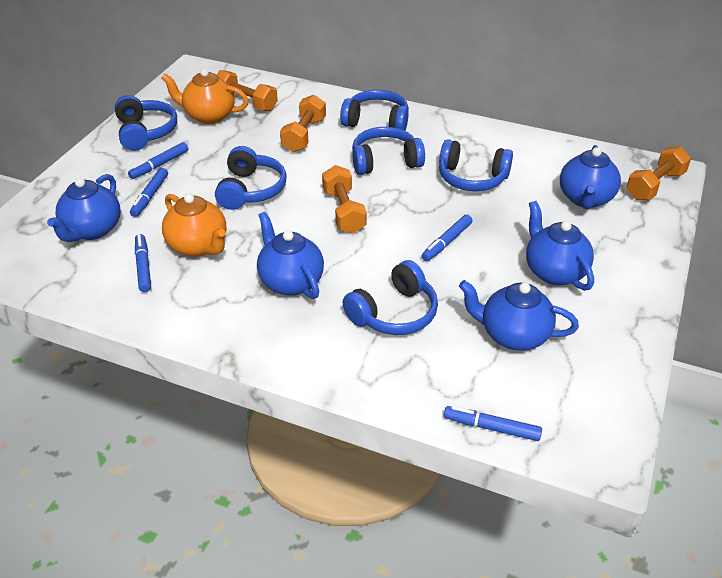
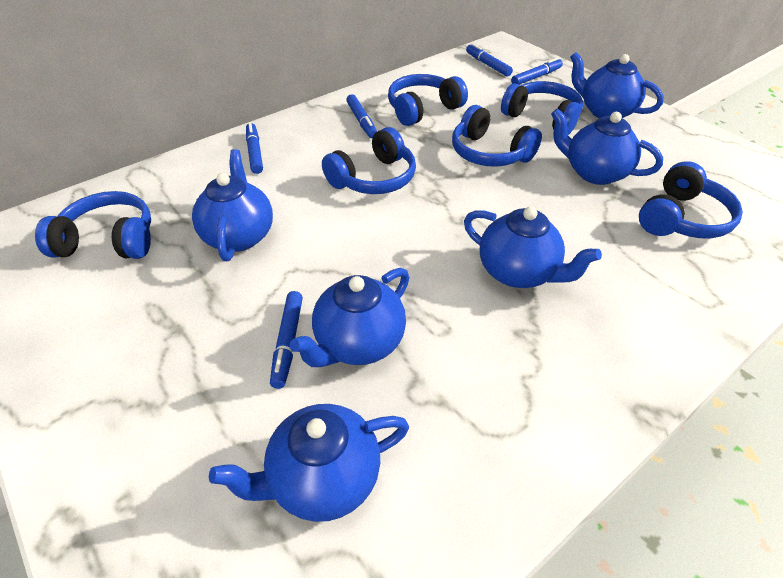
blue teapot: 5 -> 6
orange dumbbell: 4 -> 0
orange teapot: 2 -> 0

